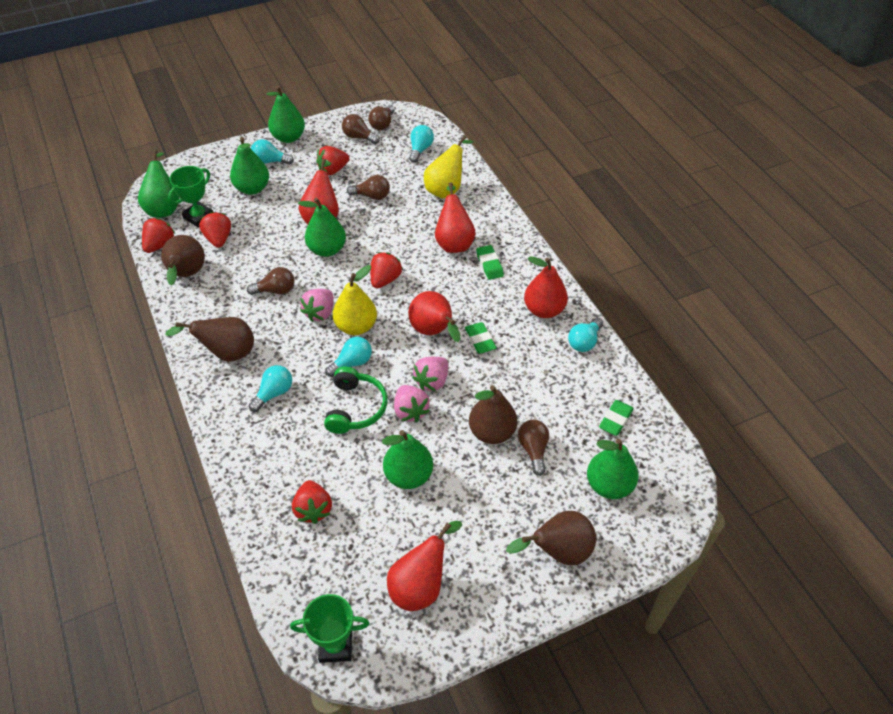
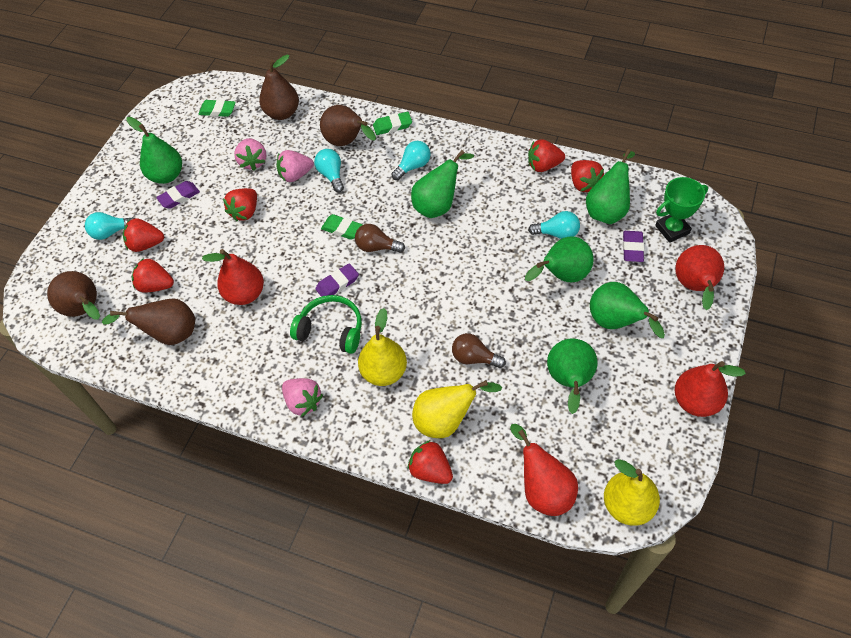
brown light bulb: 5 -> 2
green trophy: 2 -> 1
purple eraser: 0 -> 3
red pear: 5 -> 4
red strawberry: 5 -> 6
turquoise light bulb: 5 -> 4
yellow pear: 2 -> 3

